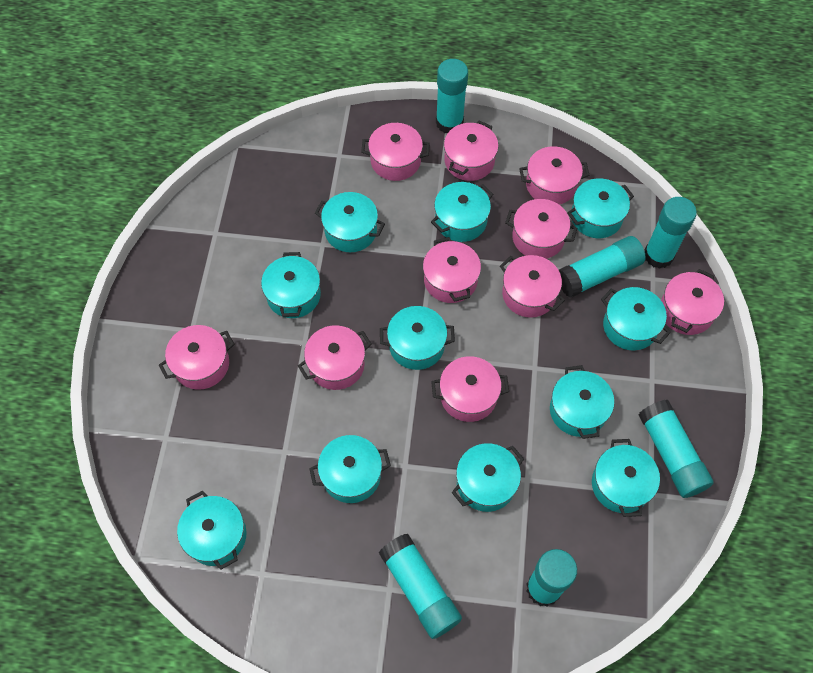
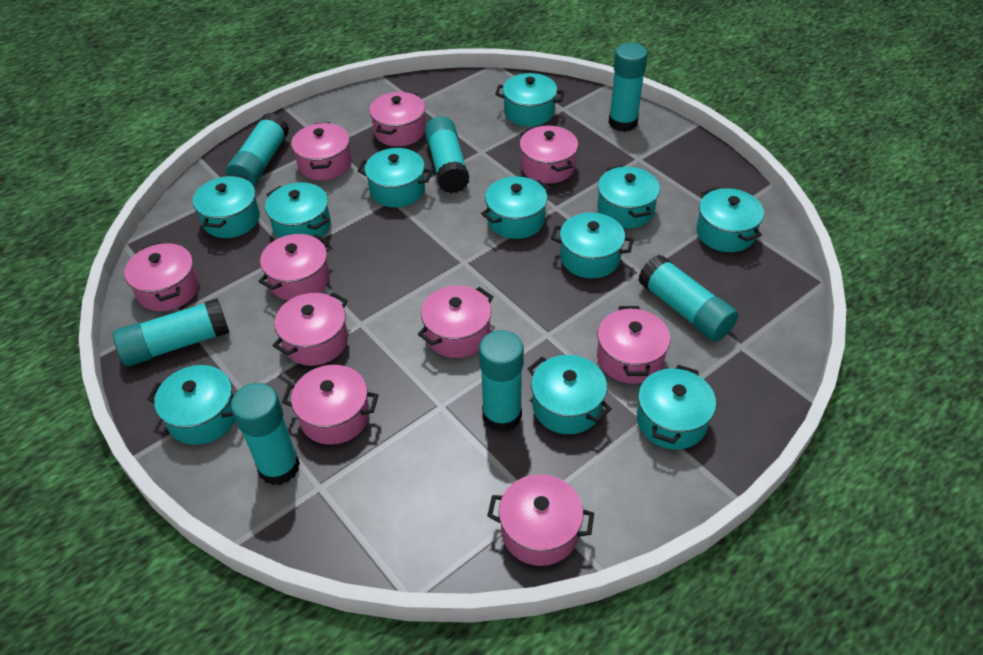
turquoise glue stick: 6 -> 7

